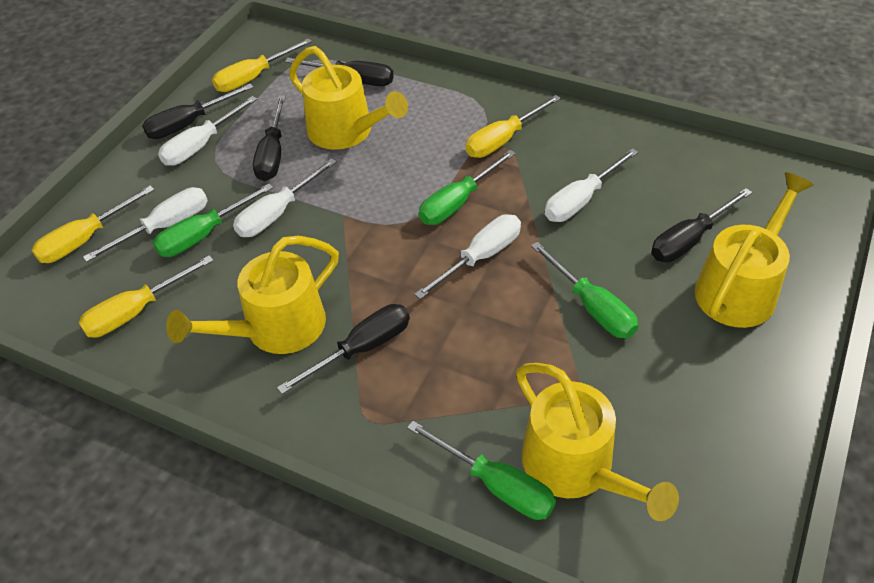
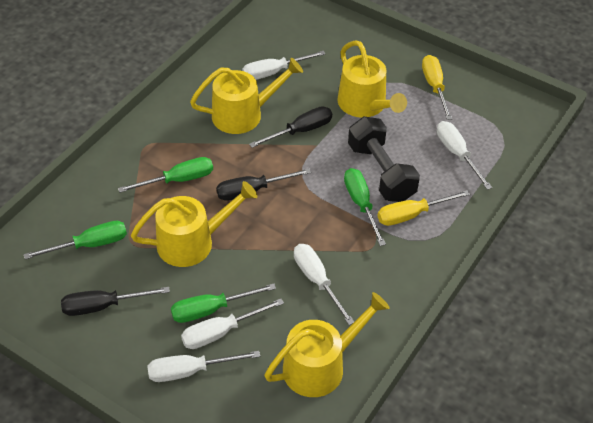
black dumbbell: 0 -> 1
black screwdriver: 5 -> 3
yellow screwdriver: 4 -> 2

